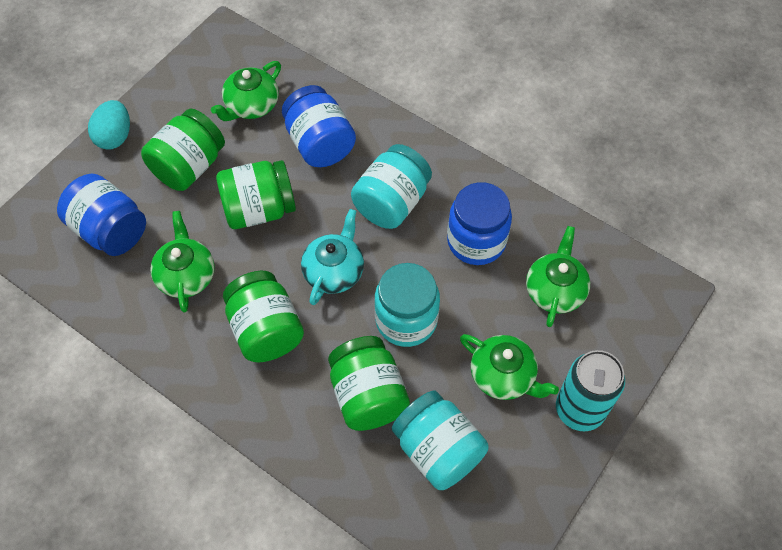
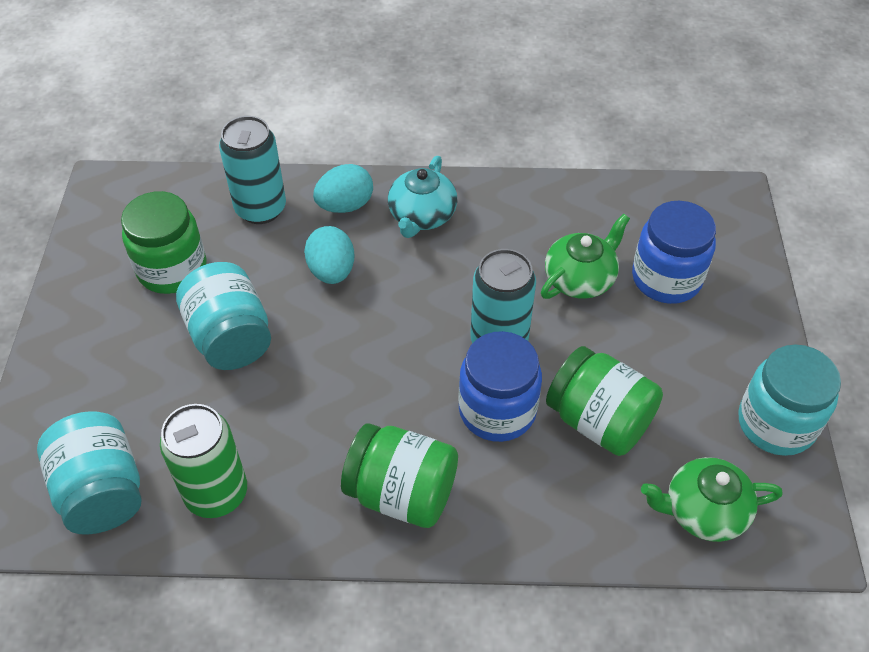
blue jar: 3 -> 2
green can: 0 -> 1
green jar: 4 -> 3
green teapot: 4 -> 2
turquoise can: 1 -> 2
turquoise egg: 1 -> 2

